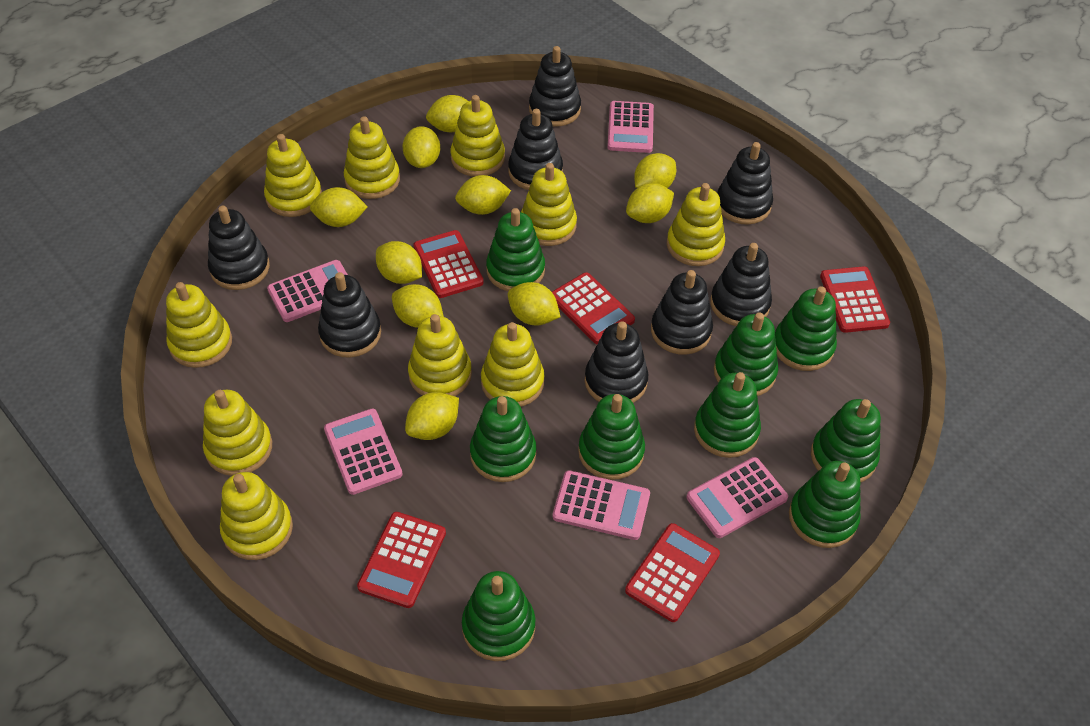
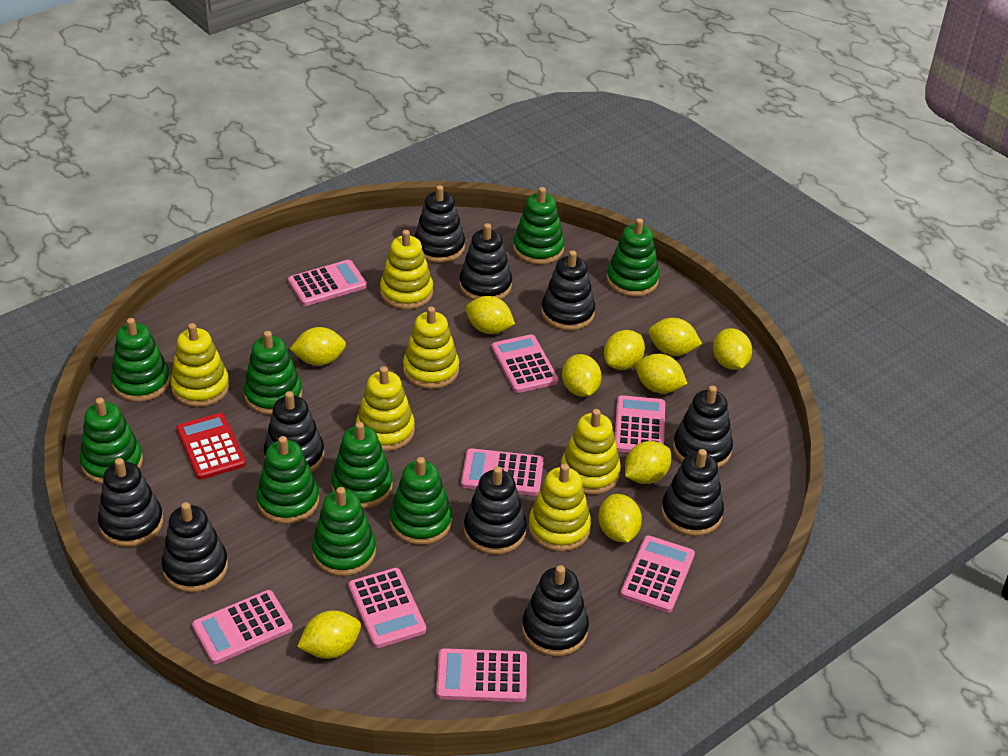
black stacking toy: 8 -> 10
pink calculator: 5 -> 8
red calculator: 5 -> 1
yellow stacking toy: 10 -> 6

